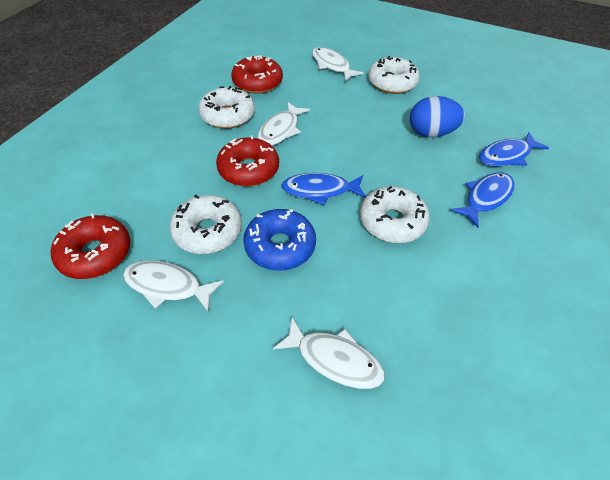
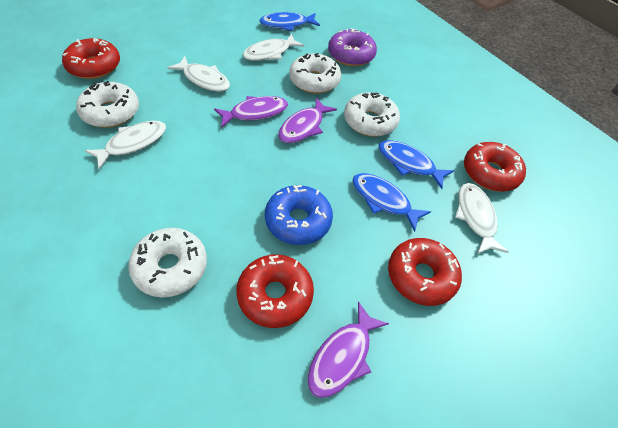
blue egg: 1 -> 0
purple donut: 0 -> 1
purple fish: 0 -> 3
red donut: 3 -> 4

